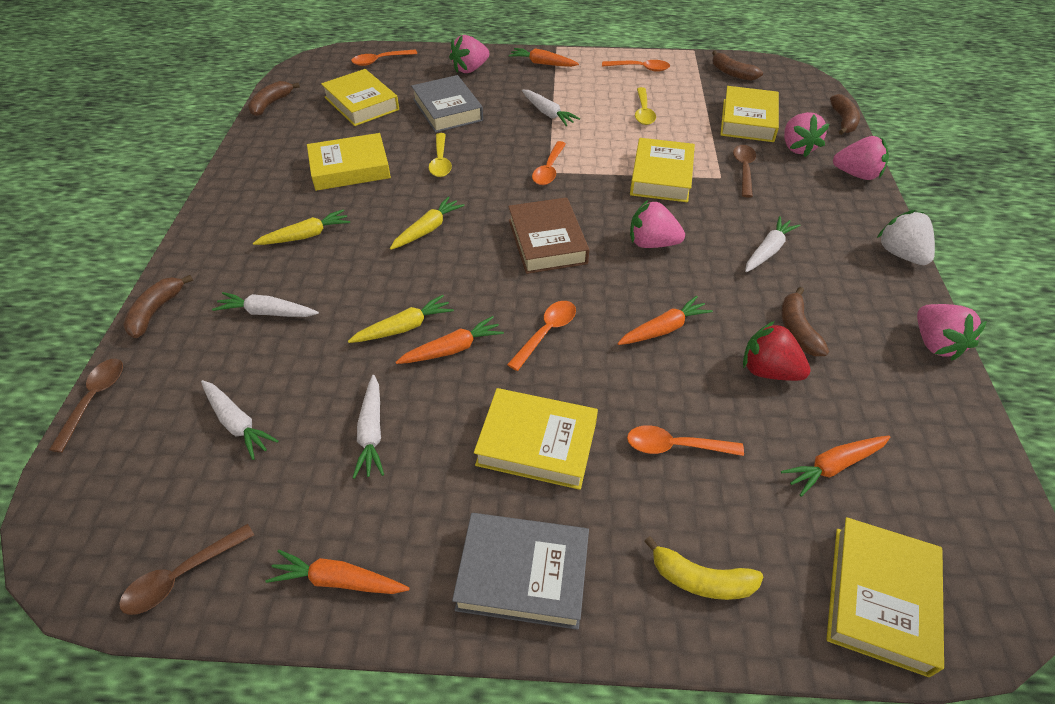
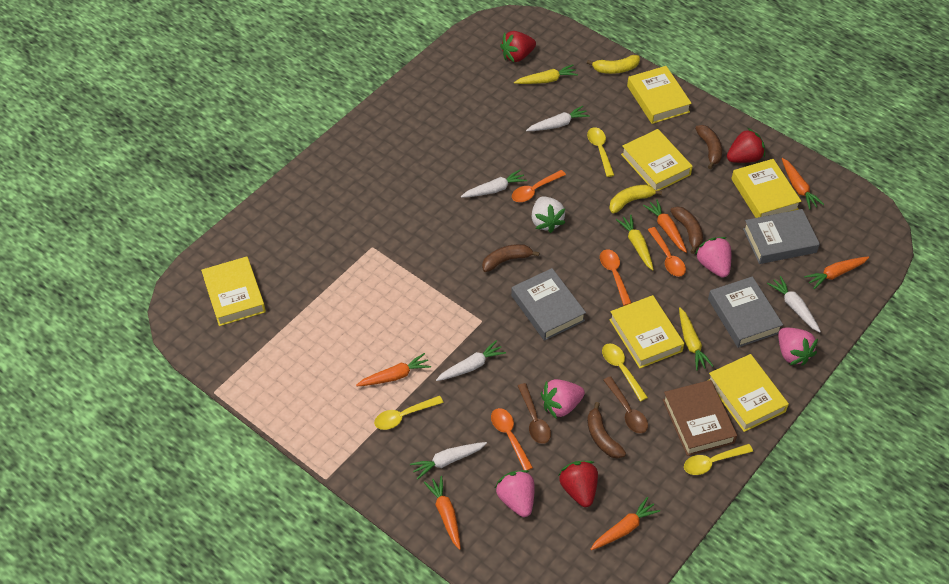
brown banana: 5 -> 4
brown spoon: 3 -> 2
grey book: 2 -> 3
orange carrot: 5 -> 6
orange spoon: 5 -> 4
pink strawberry: 5 -> 4
red strawberry: 1 -> 3
yellow banana: 1 -> 2
yellow spoon: 2 -> 4

